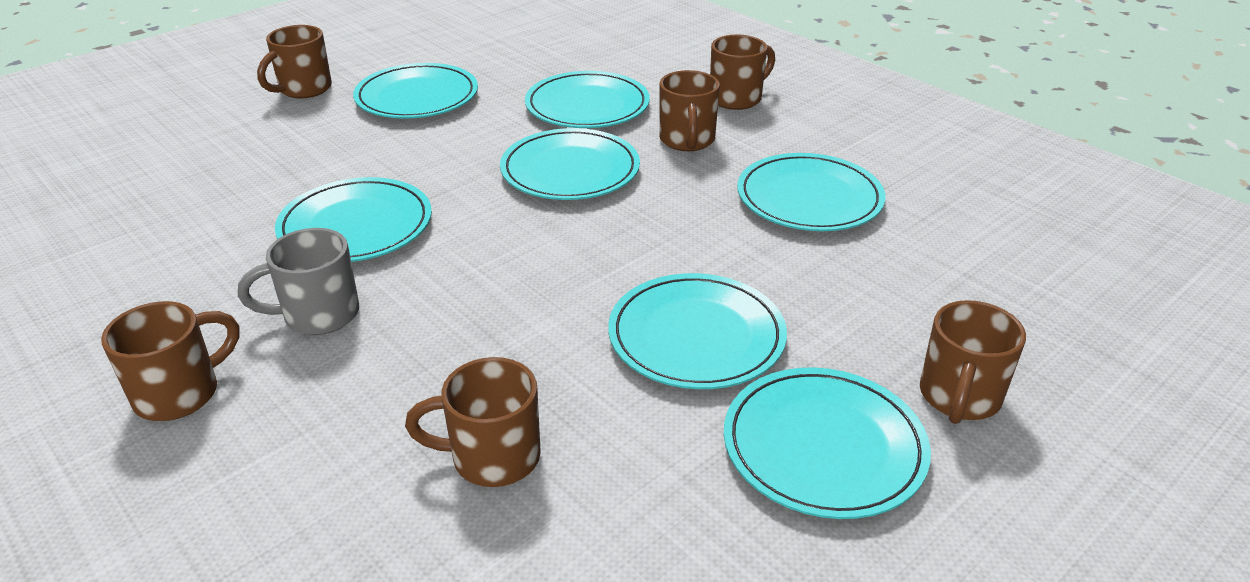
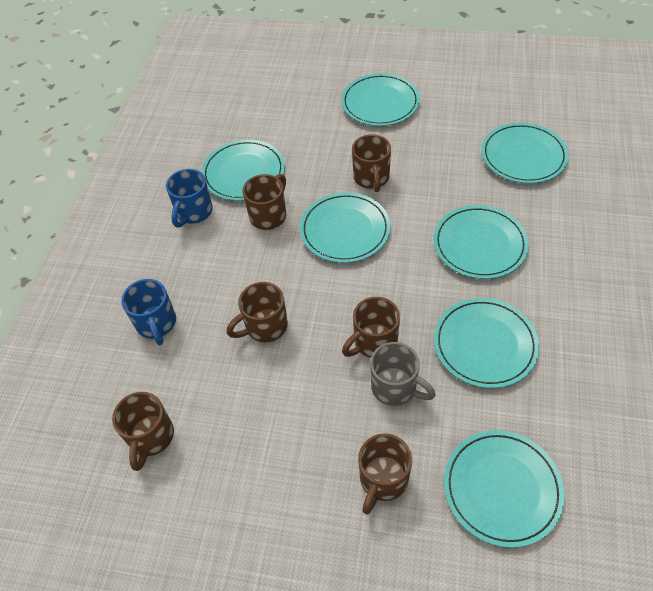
blue mug: 0 -> 2

